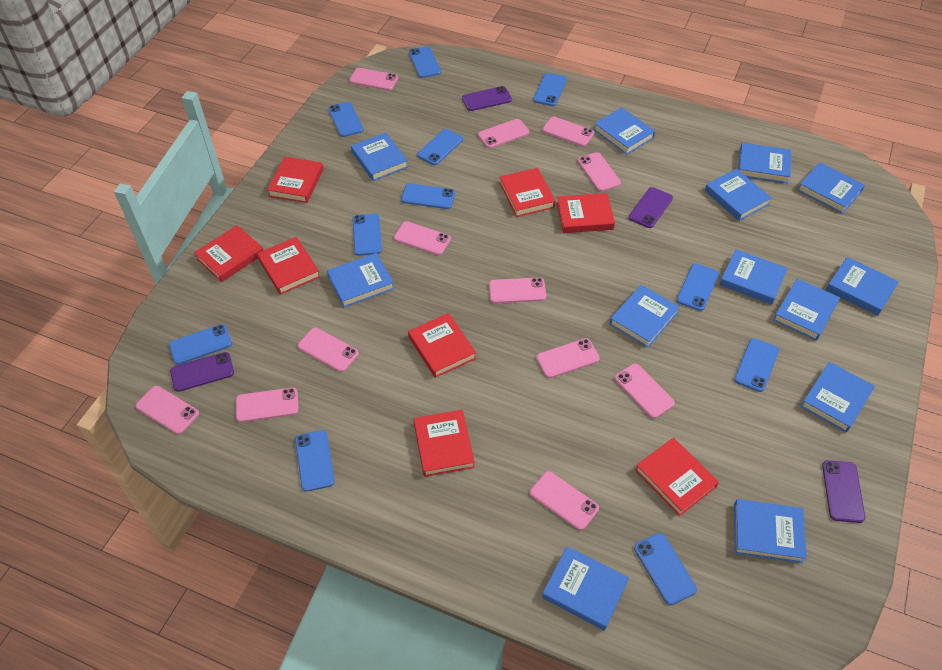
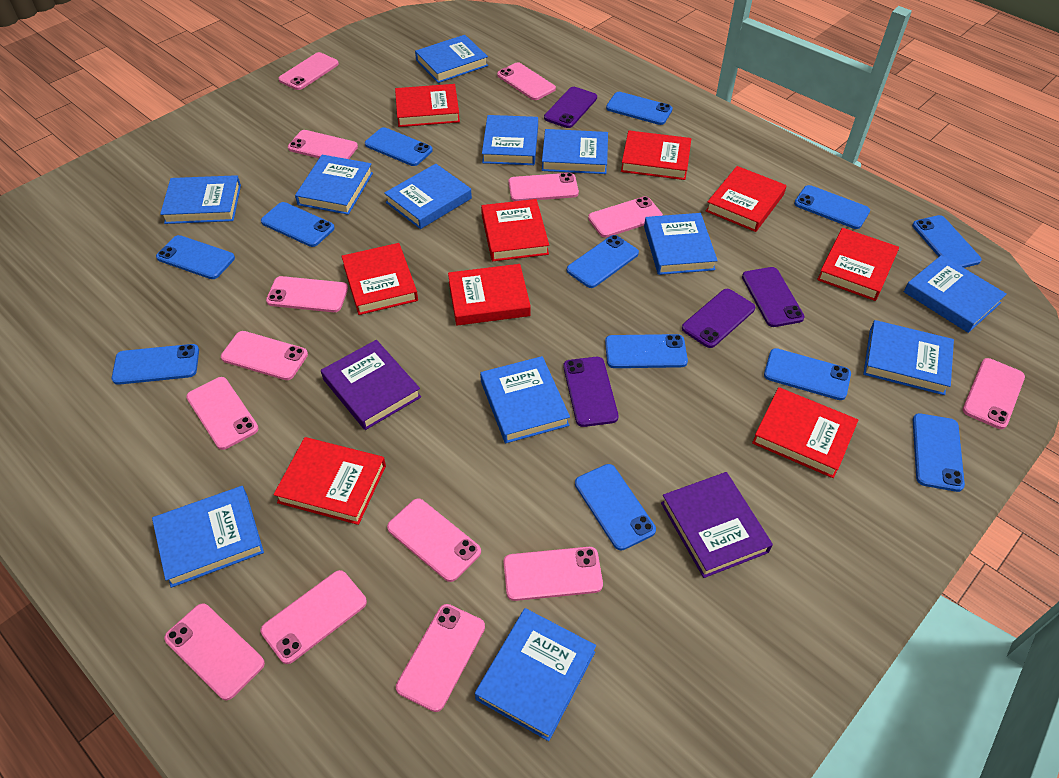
blue book: 13 -> 12
blue phone: 11 -> 12
pink phone: 12 -> 14
purple book: 0 -> 2
red book: 8 -> 9

